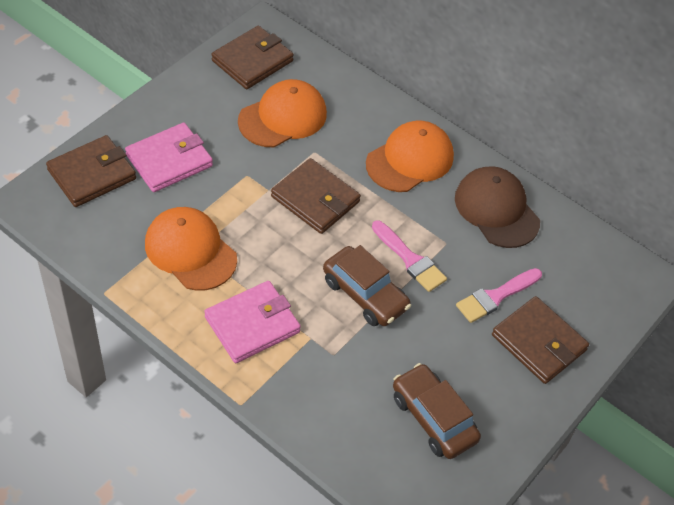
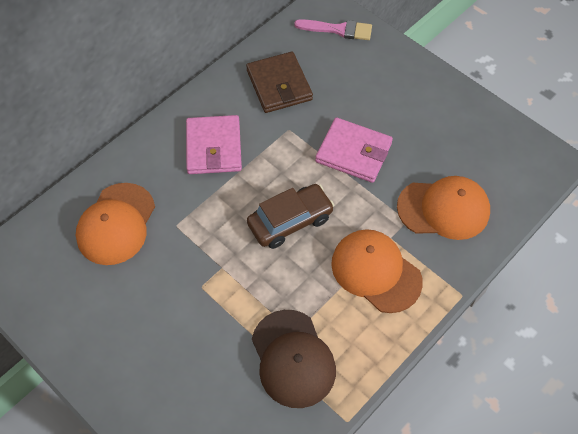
brown car: 2 -> 1
brown wallet: 4 -> 1
pink brush: 2 -> 1

